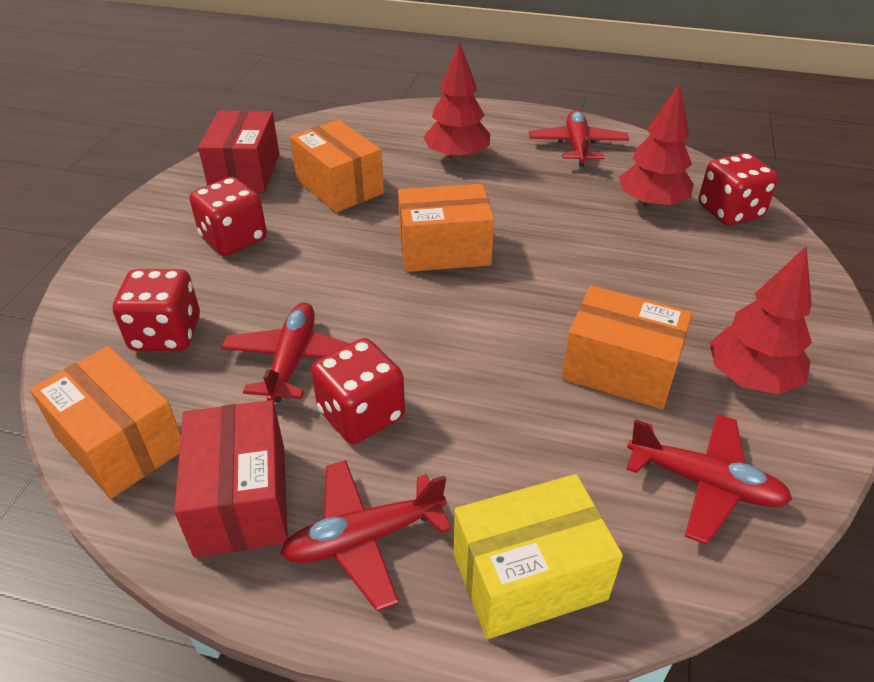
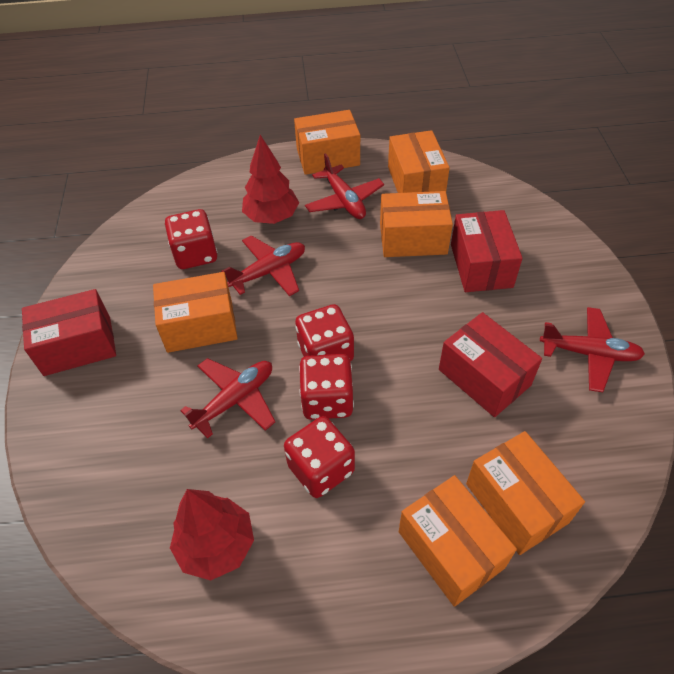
orange box: 4 -> 6
red box: 2 -> 3
red tree: 3 -> 2
yellow box: 1 -> 0

